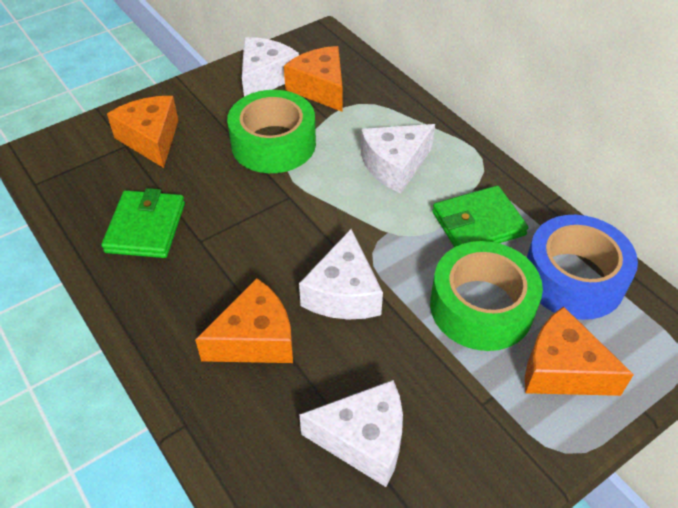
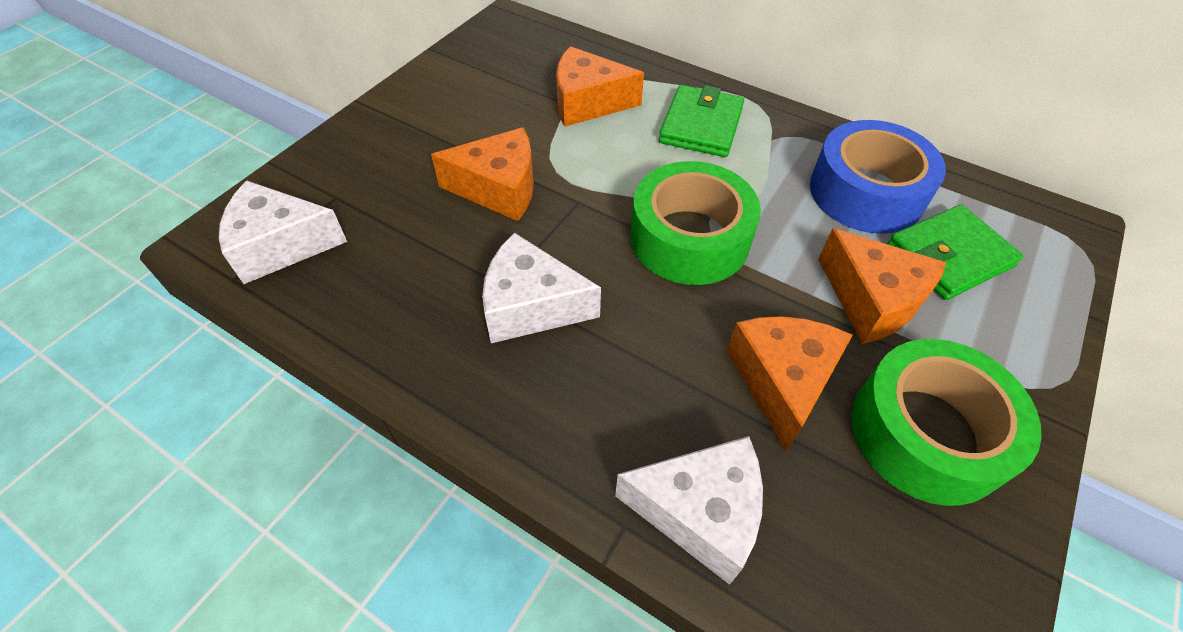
white cheese: 4 -> 3

